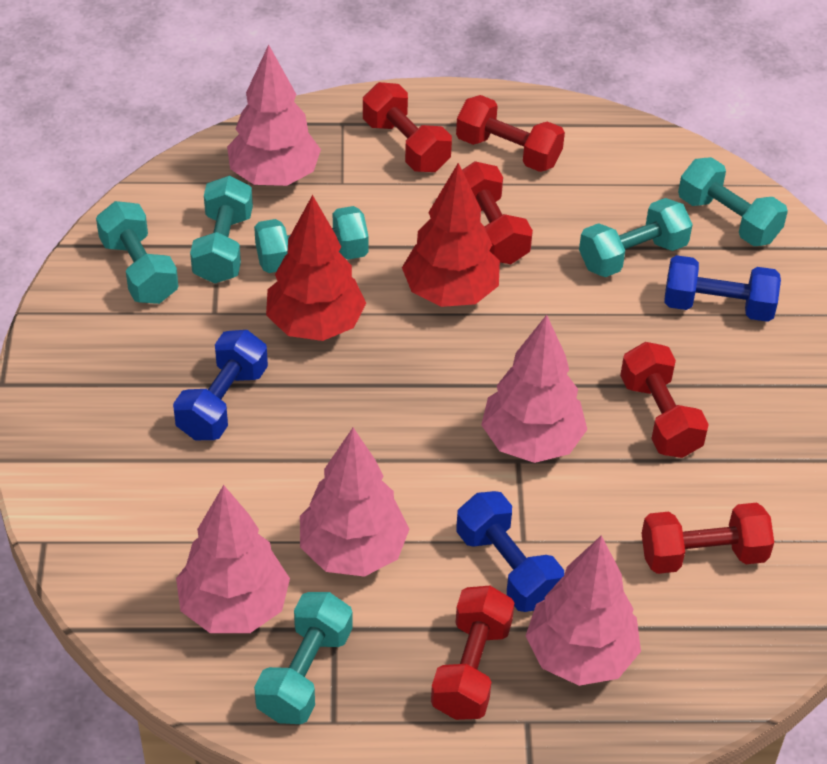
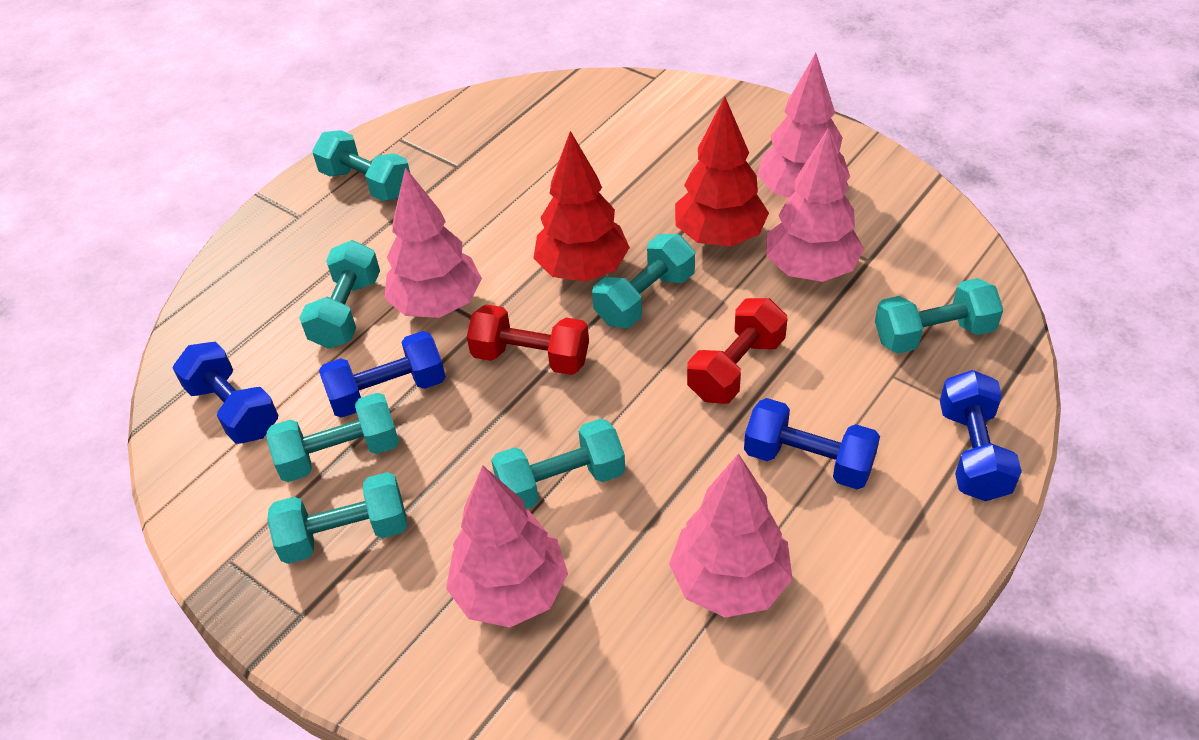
blue dumbbell: 3 -> 4
red dumbbell: 6 -> 2
turquoise dumbbell: 6 -> 7

